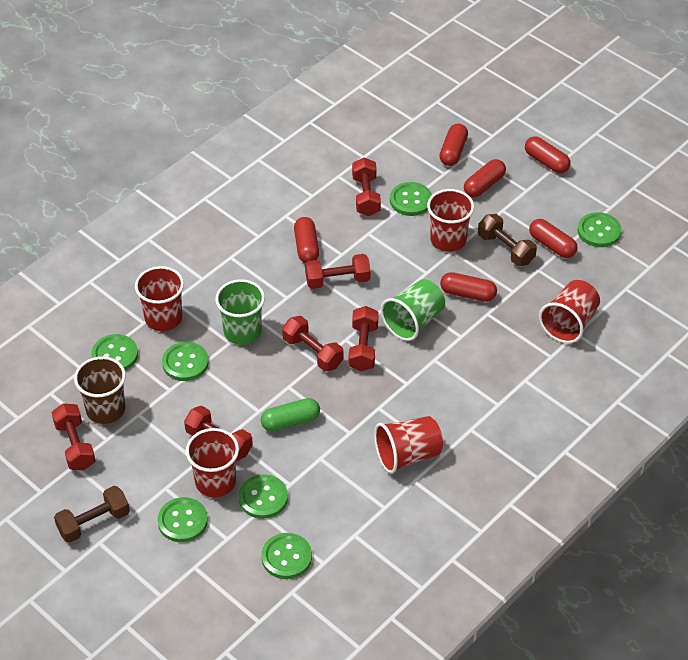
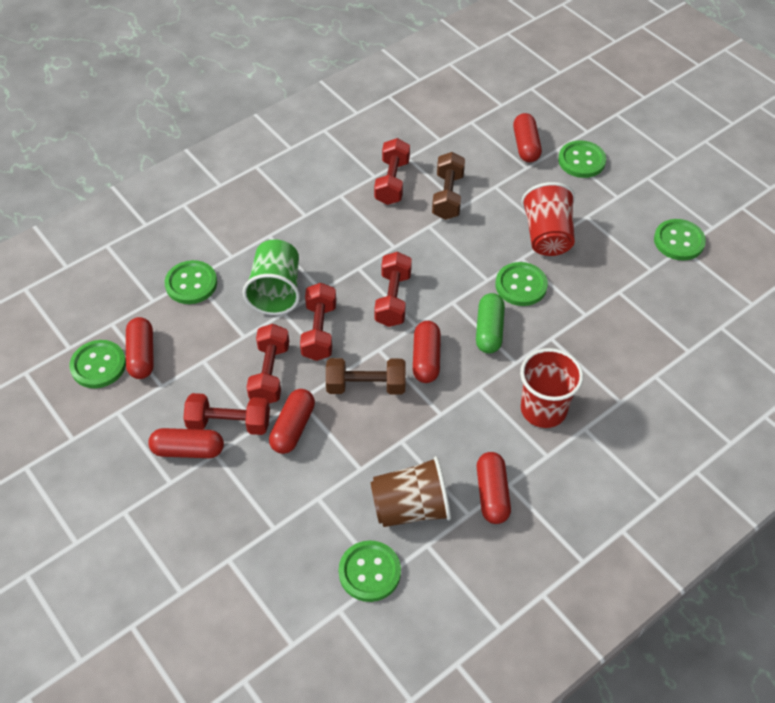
green button: 7 -> 6
green cup: 2 -> 1
red cup: 5 -> 2
red dumbbell: 6 -> 5

